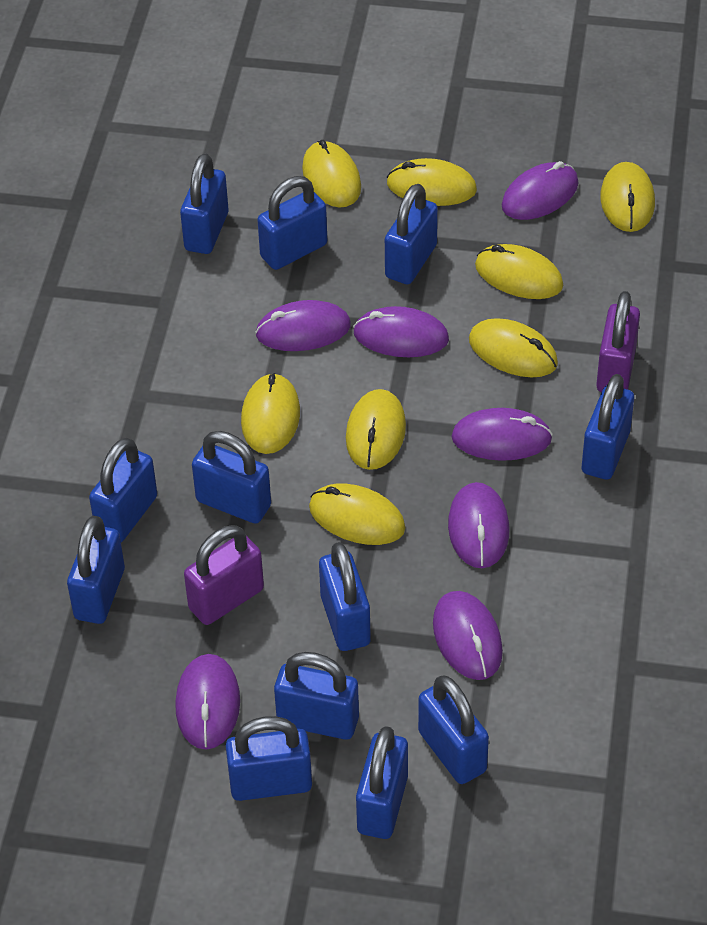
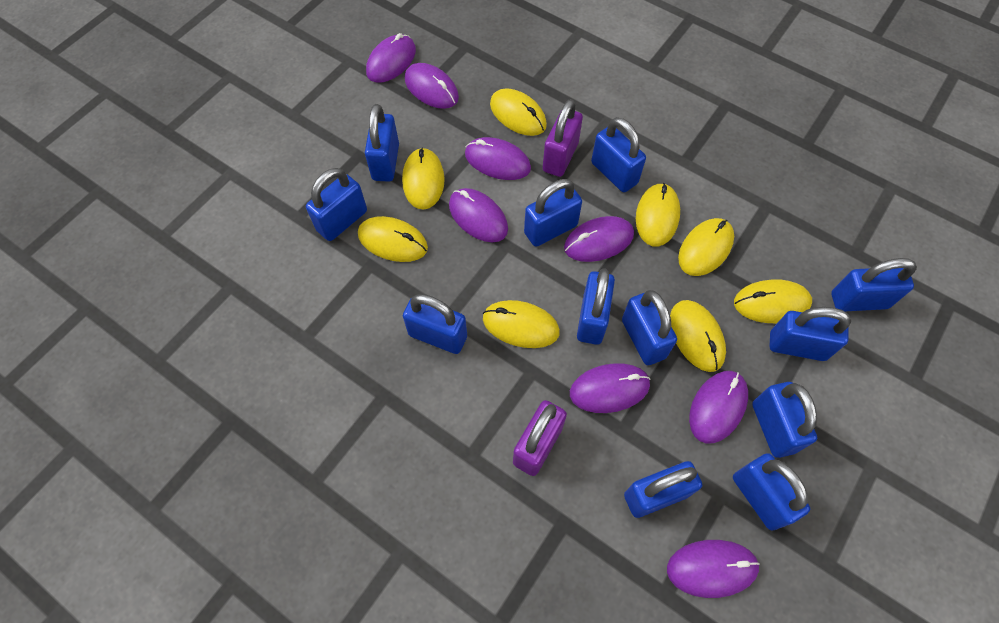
purple mouse: 7 -> 8

